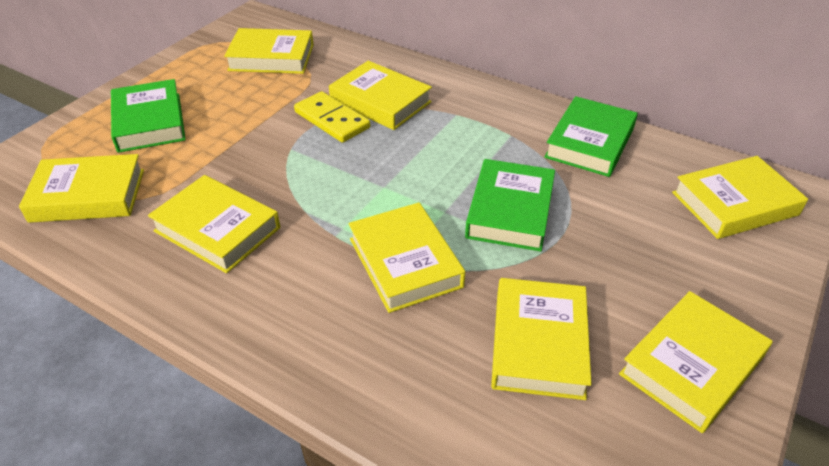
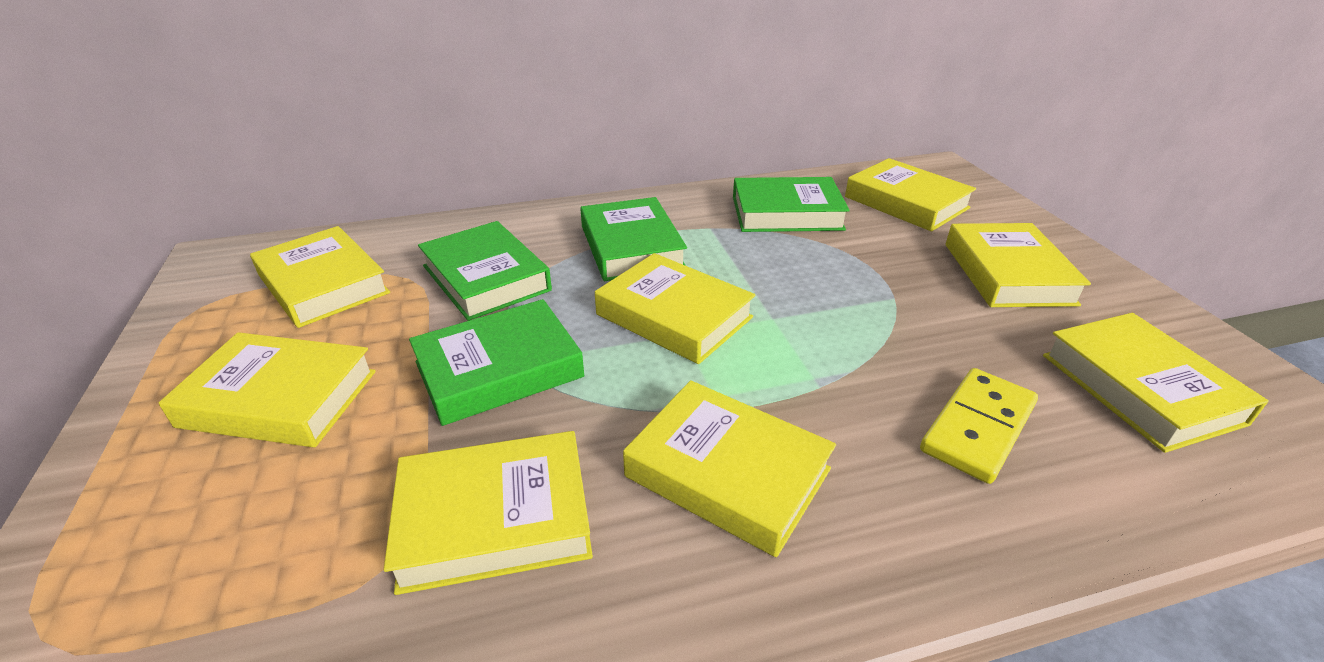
green book: 3 -> 4

